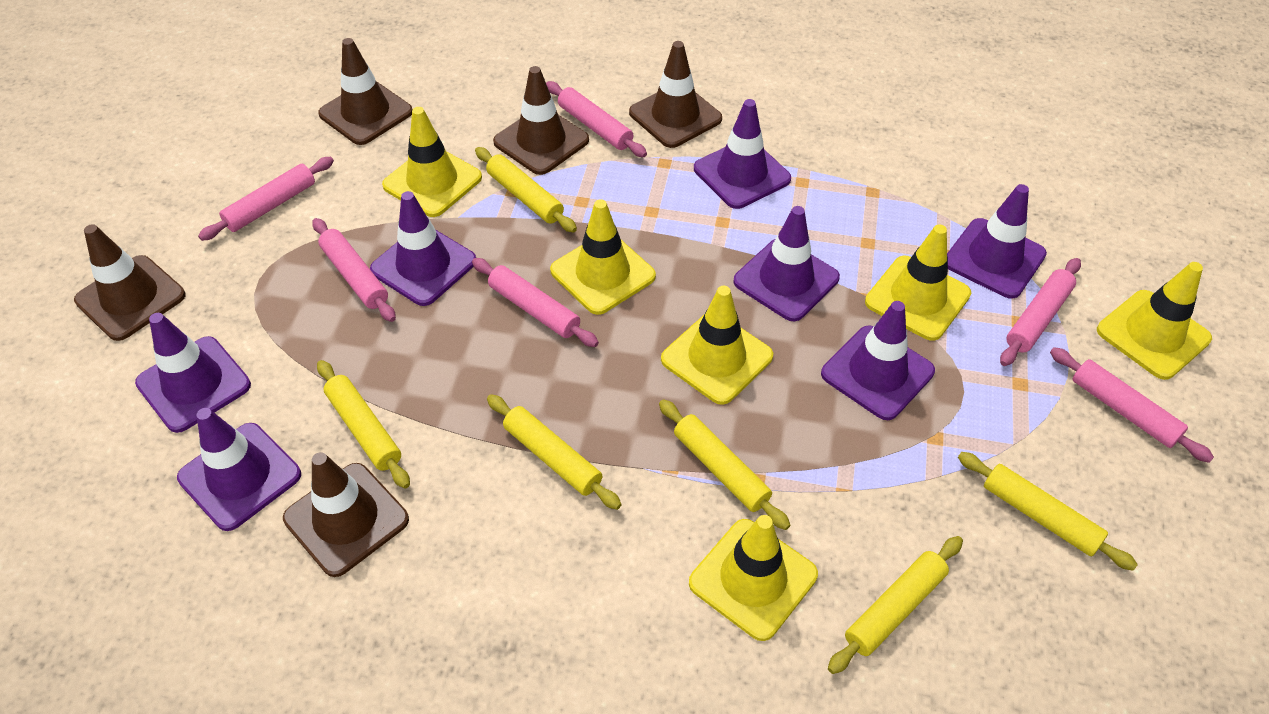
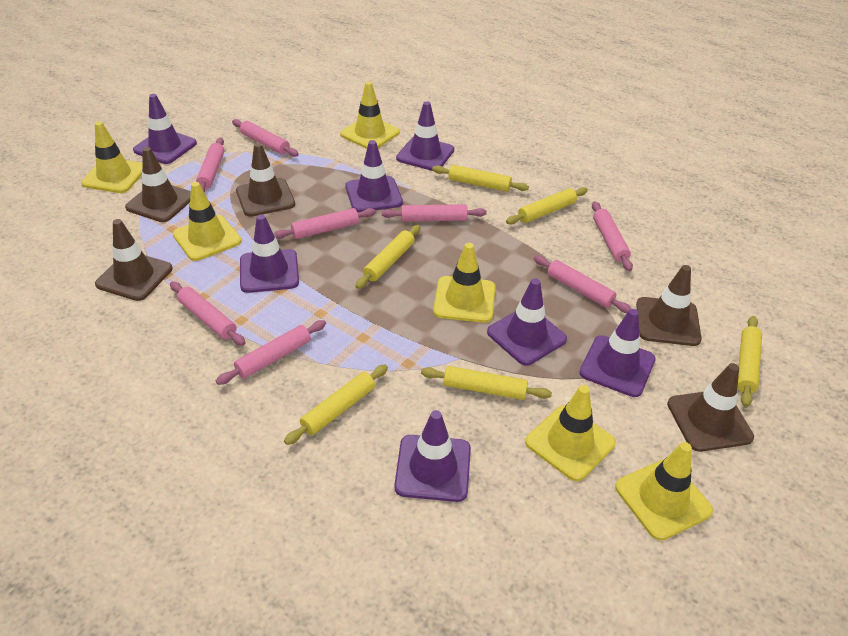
pink rolling pin: 6 -> 8

